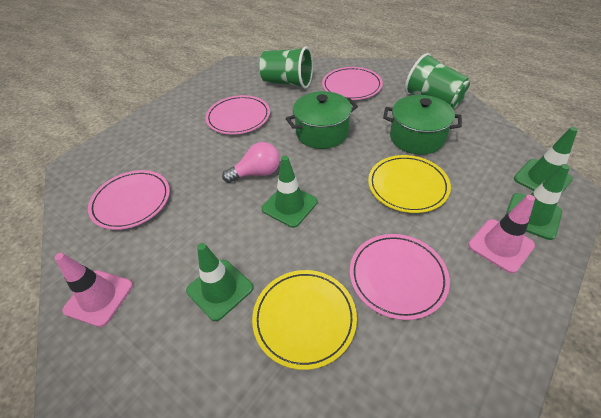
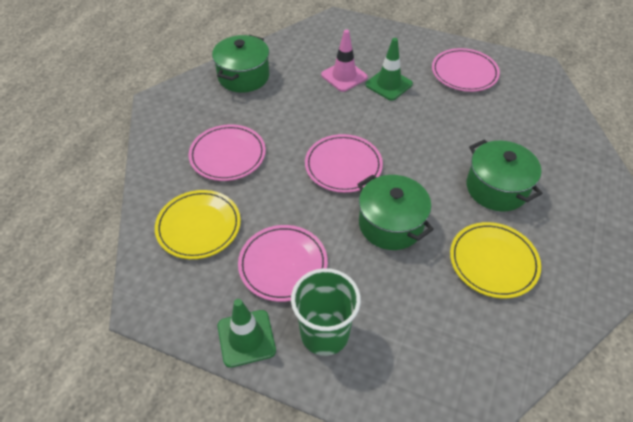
green cup: 2 -> 1
green pot: 2 -> 3
green traffic cone: 4 -> 2
pink light bulb: 1 -> 0
pink traffic cone: 2 -> 1

